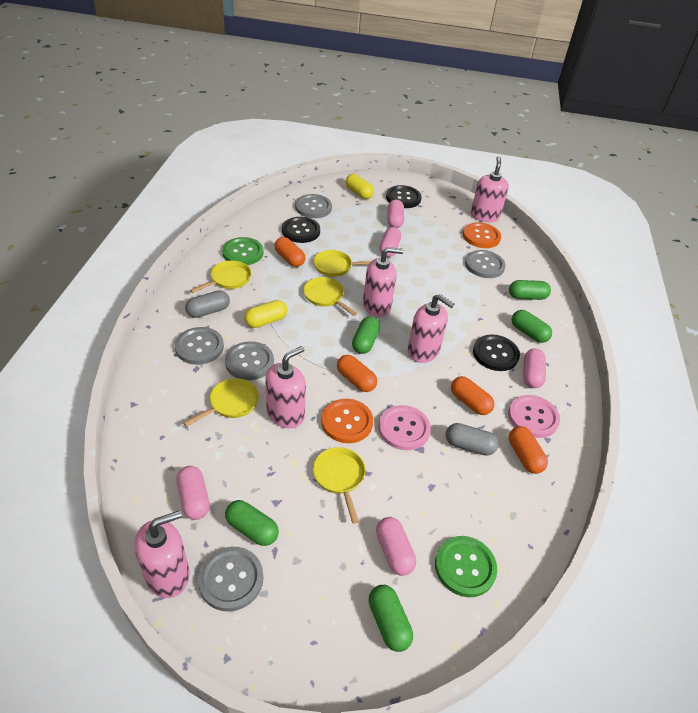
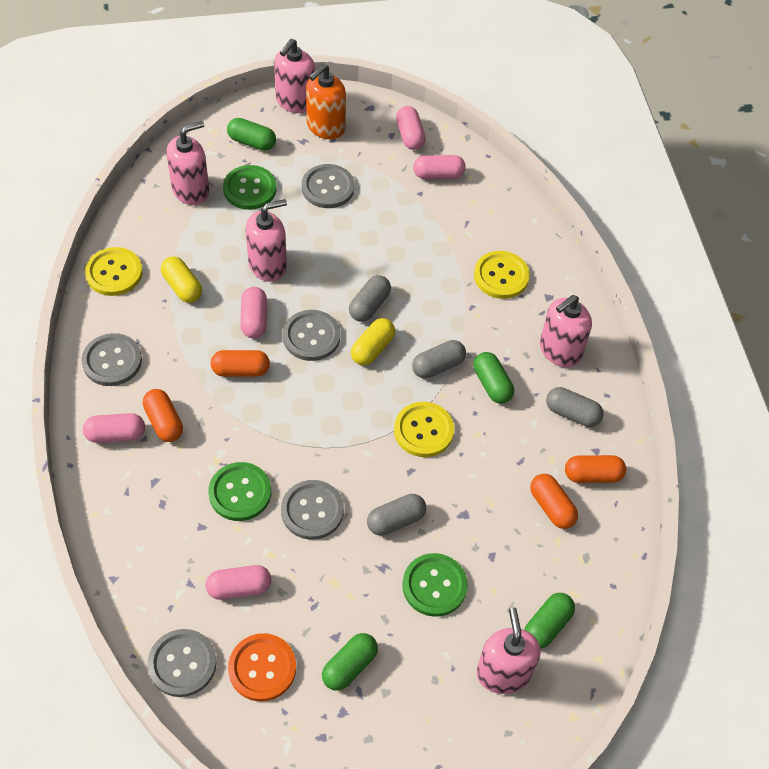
black button: 3 -> 0
green button: 2 -> 3
green capsule: 5 -> 4
grey capsule: 2 -> 4
orange button: 2 -> 1
orange soap dispenser: 0 -> 1
pink button: 2 -> 0
yellow button: 0 -> 3
yellow pan: 5 -> 0

